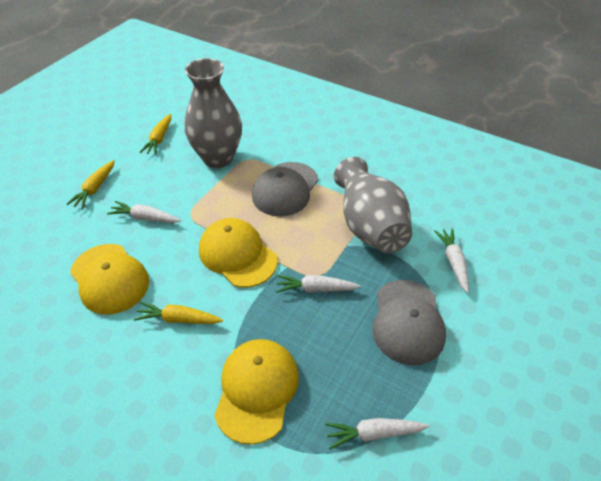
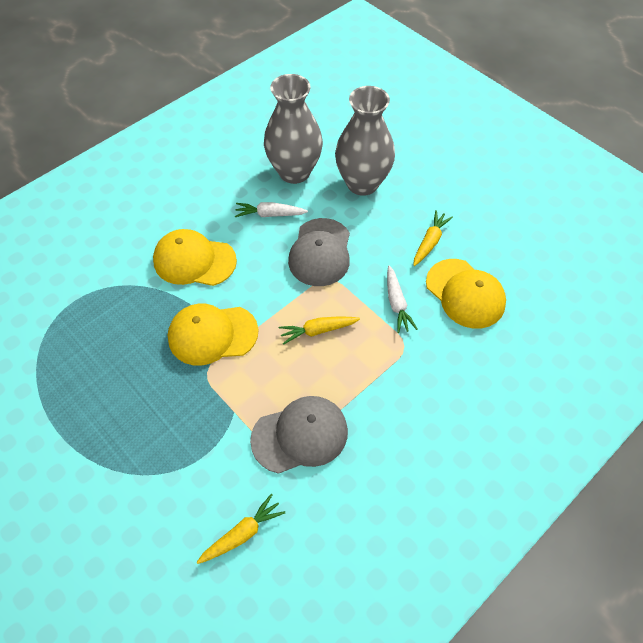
white carrot: 4 -> 2

